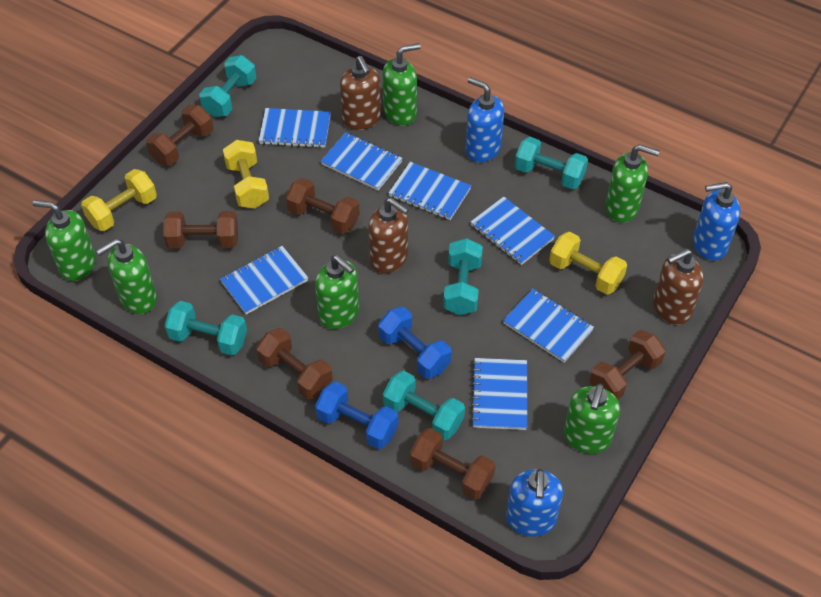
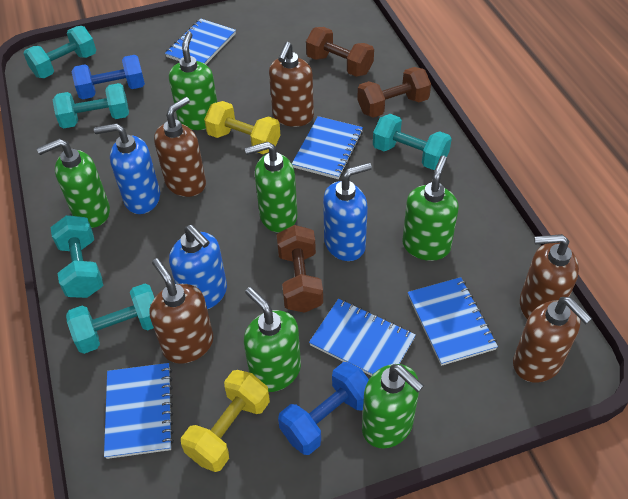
blue notebook: 7 -> 5
brown dumbbell: 6 -> 3
brown soap dispenser: 3 -> 5
yellow dumbbell: 3 -> 2

